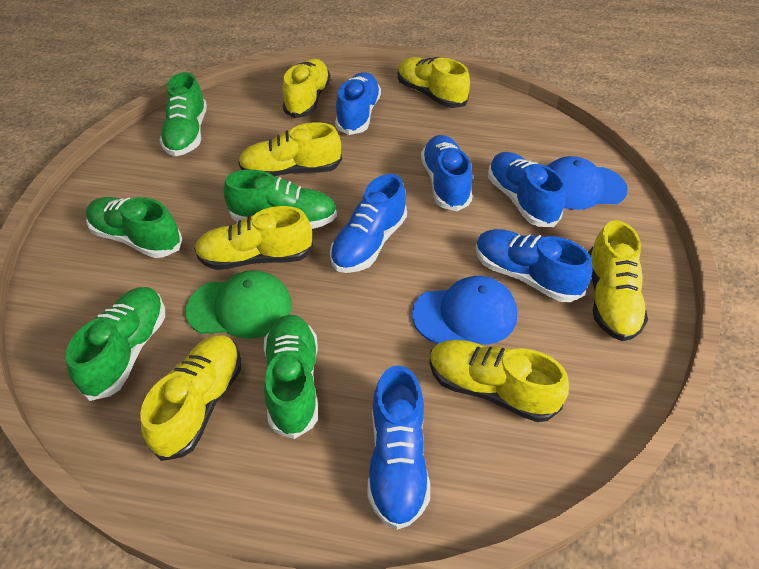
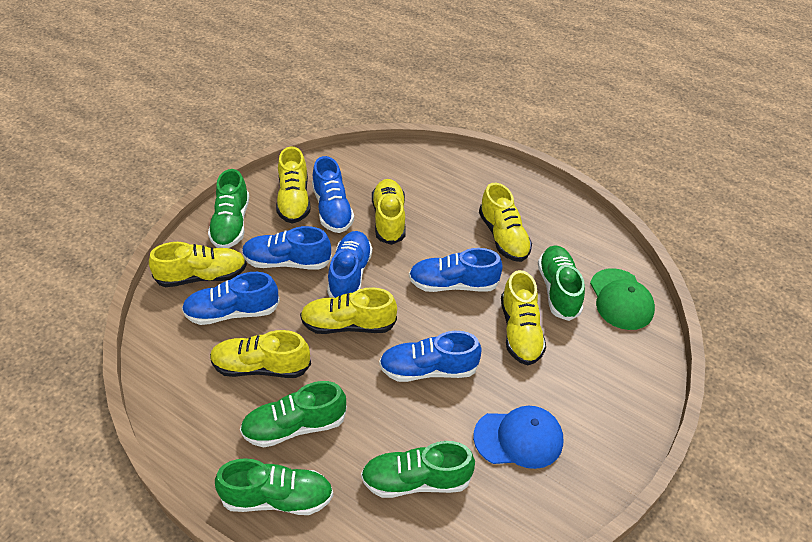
blue cap: 2 -> 1

